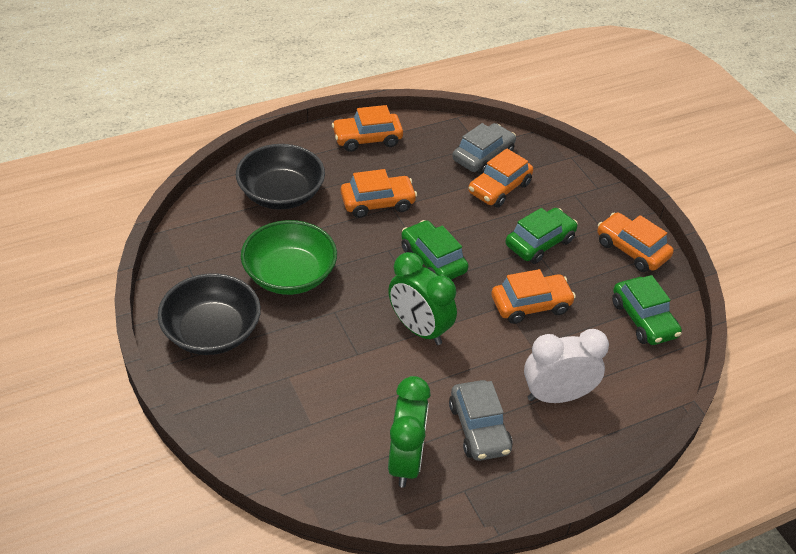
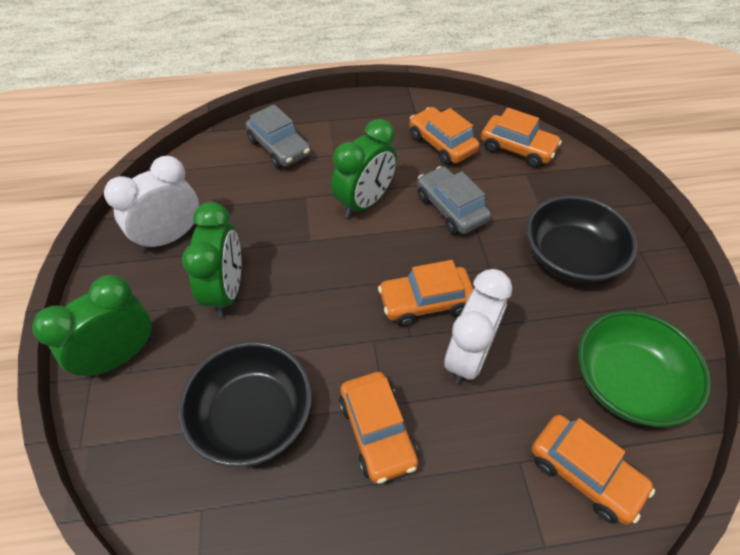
green car: 3 -> 0
green clock: 2 -> 3
white clock: 1 -> 2

